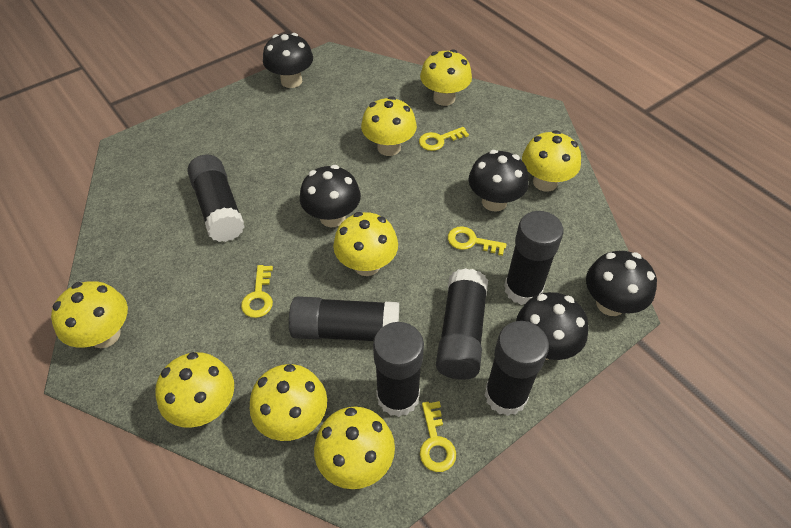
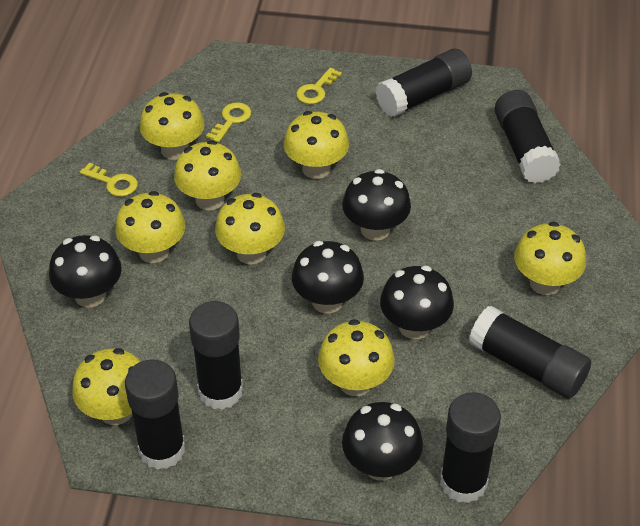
yellow key: 4 -> 3

